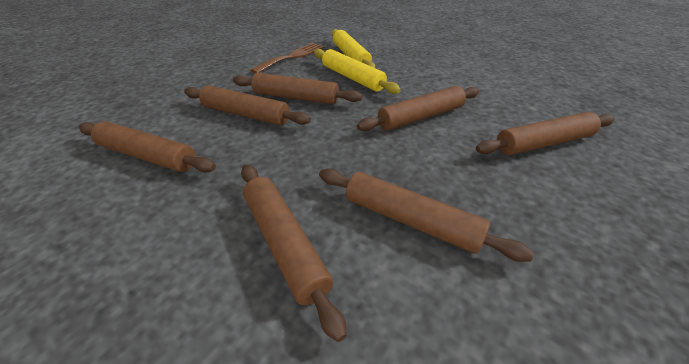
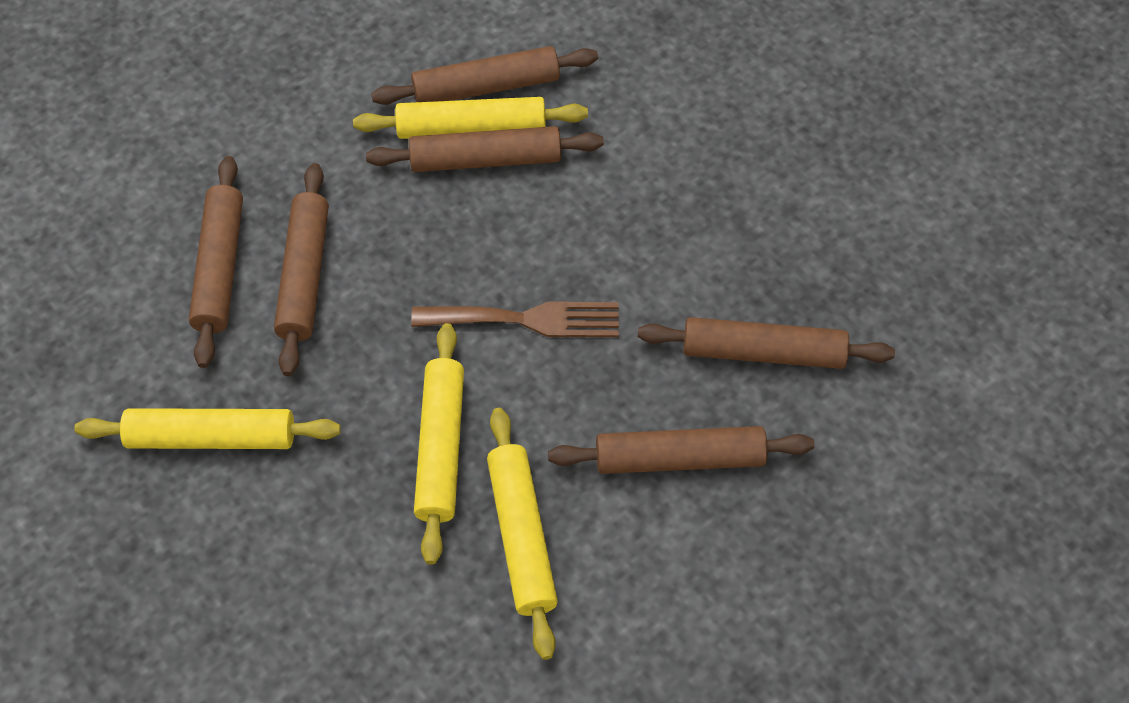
brown rolling pin: 7 -> 6
yellow rolling pin: 2 -> 4

